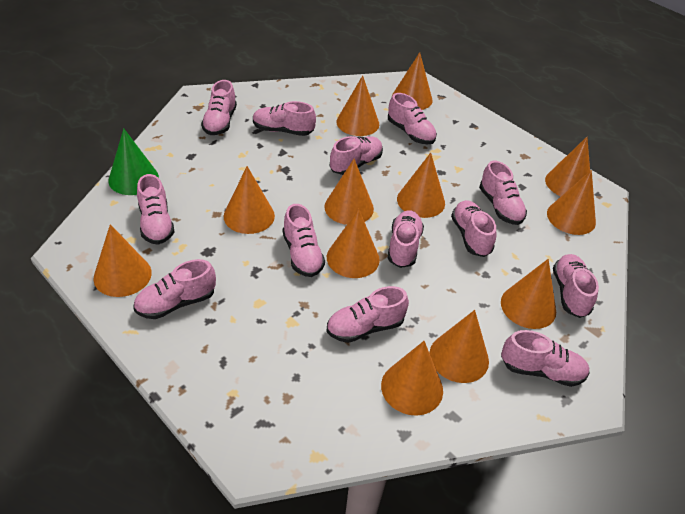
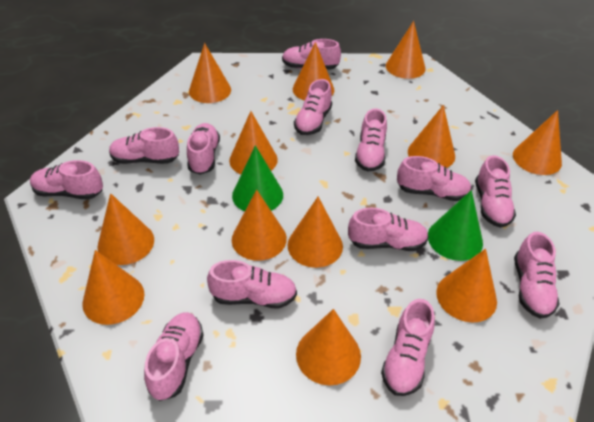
green cone: 1 -> 2

